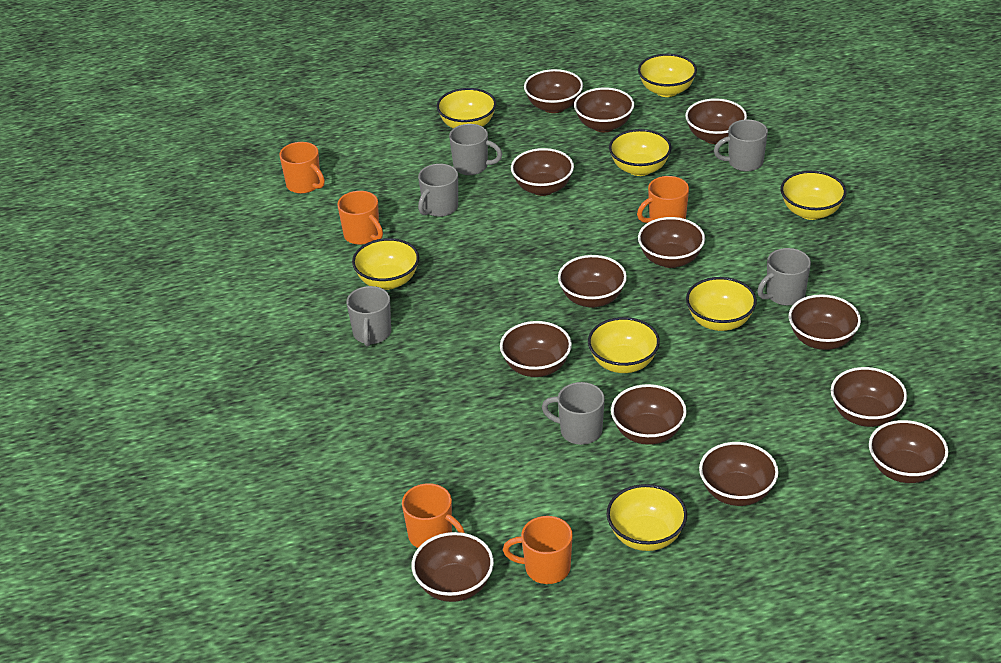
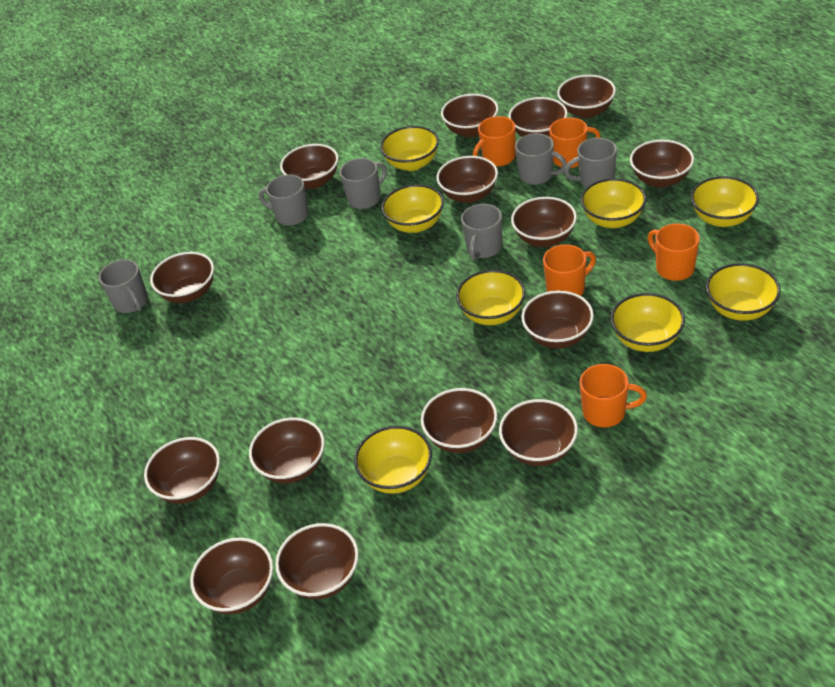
brown bowl: 13 -> 15

